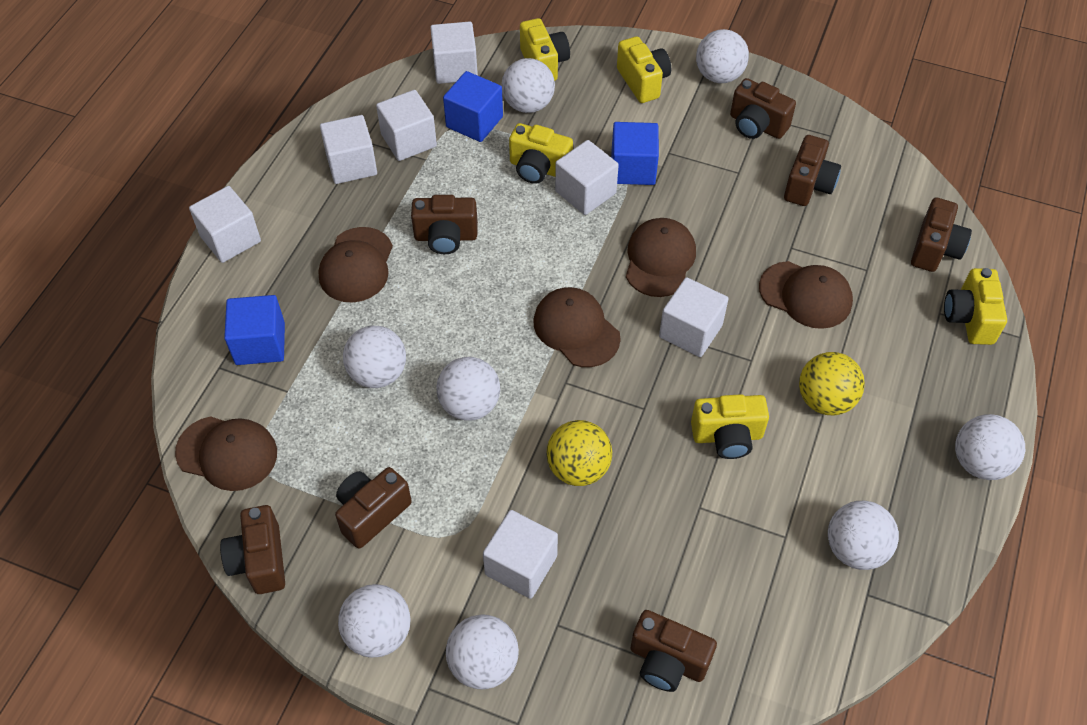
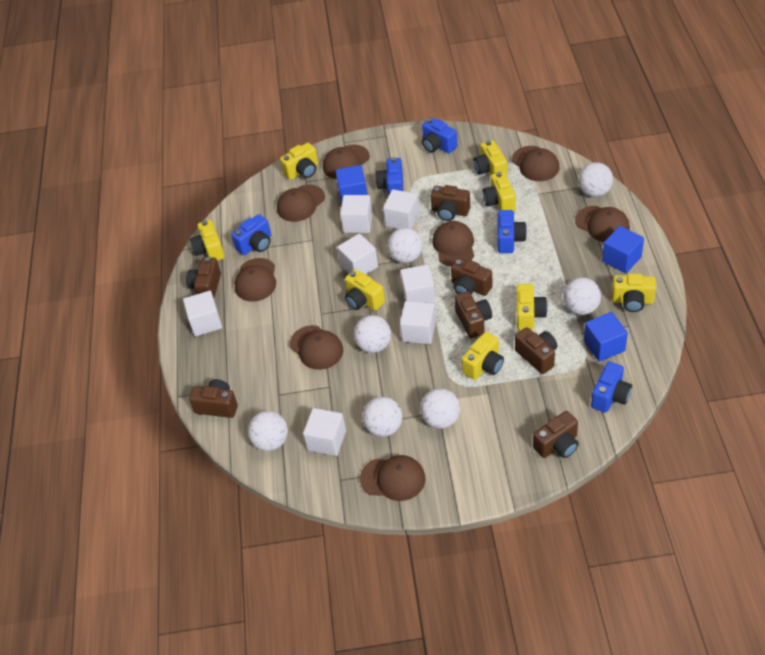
blue camera: 0 -> 5
brown cap: 5 -> 8
white ball: 8 -> 7
yellow ball: 2 -> 0
yellow camera: 5 -> 8

